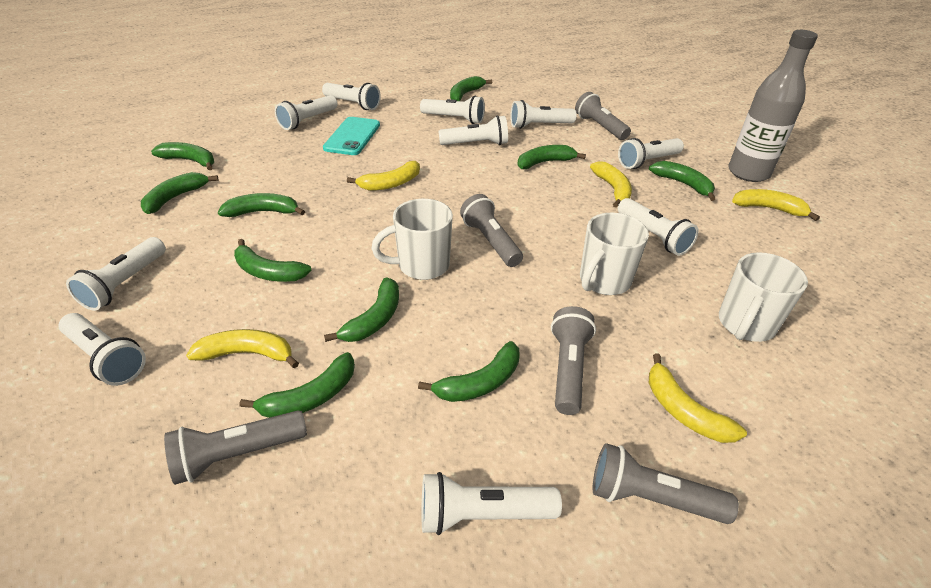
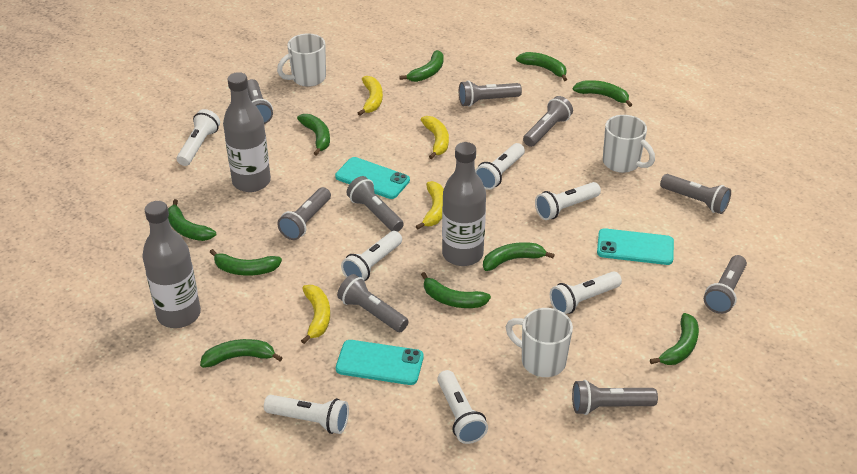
grey bottle: 1 -> 3
grey flashlight: 5 -> 9
turquoise phone: 1 -> 3
white flashlight: 10 -> 7
yellow banana: 5 -> 4

